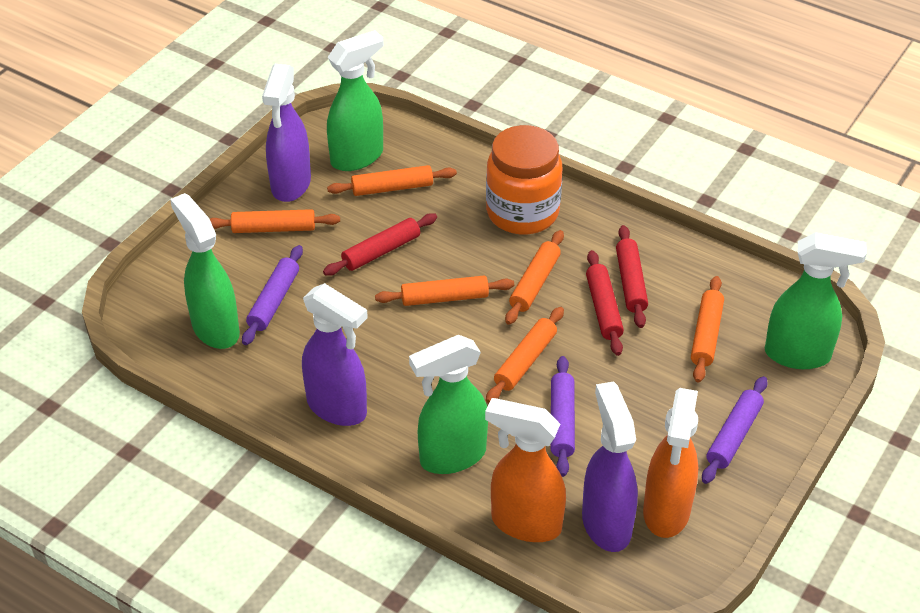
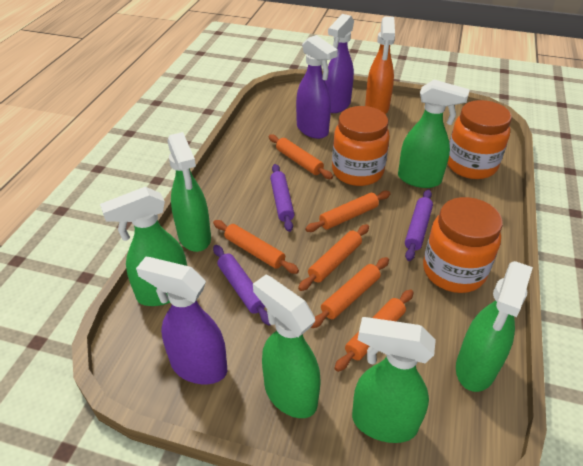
green spray bottle: 4 -> 6
orange jar: 1 -> 3
orange spray bottle: 2 -> 1
red rolling pin: 3 -> 0

